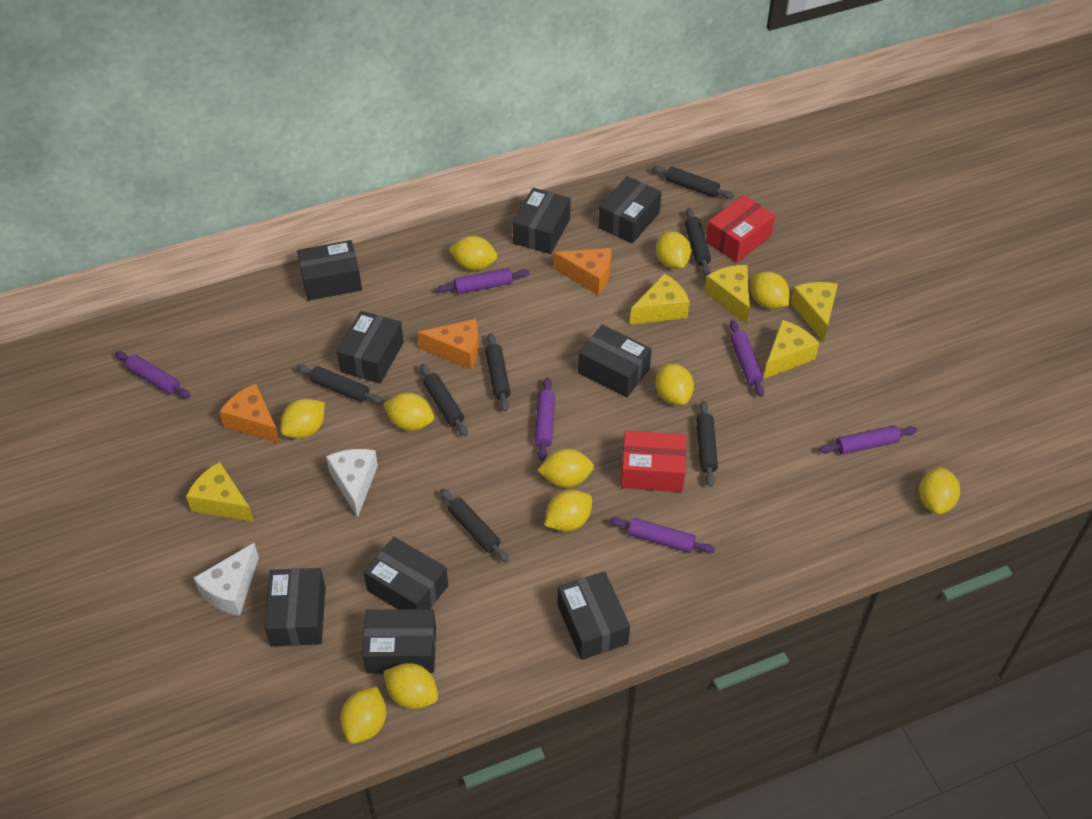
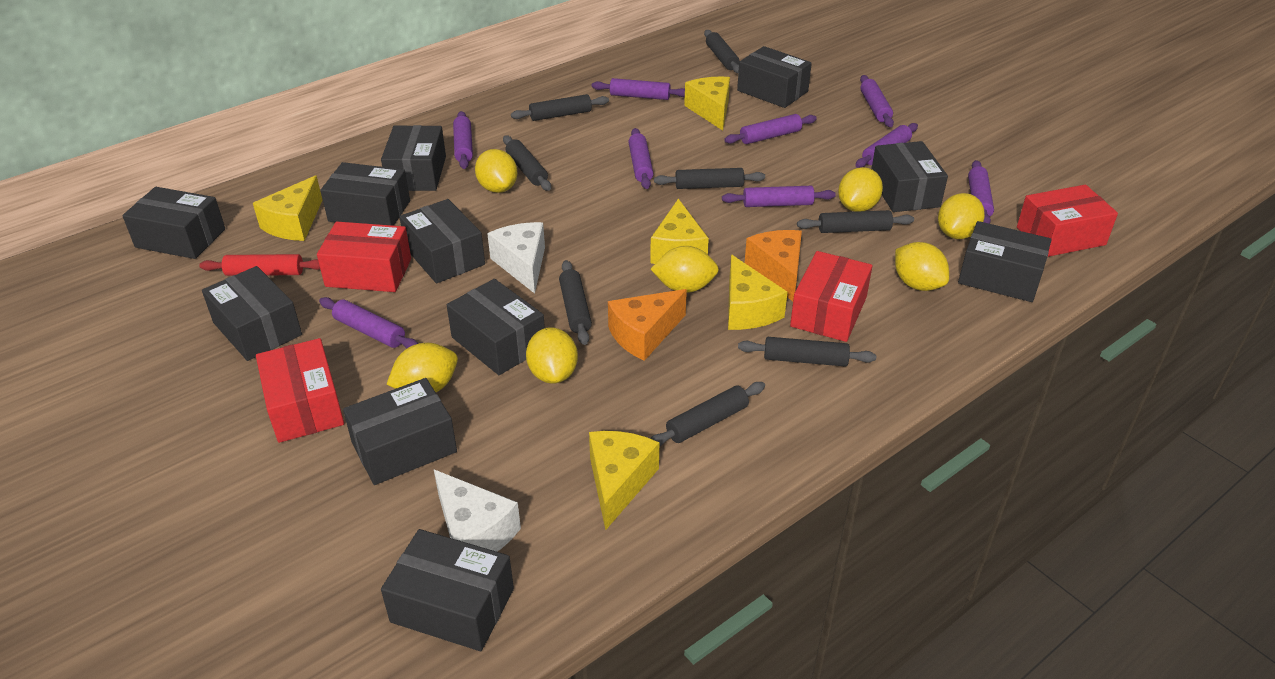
black box: 9 -> 11
black rolling pin: 7 -> 8
orange cheese: 3 -> 2
purple rolling pin: 6 -> 9
red box: 2 -> 4
red rolling pin: 0 -> 1
yellow lemon: 11 -> 7

